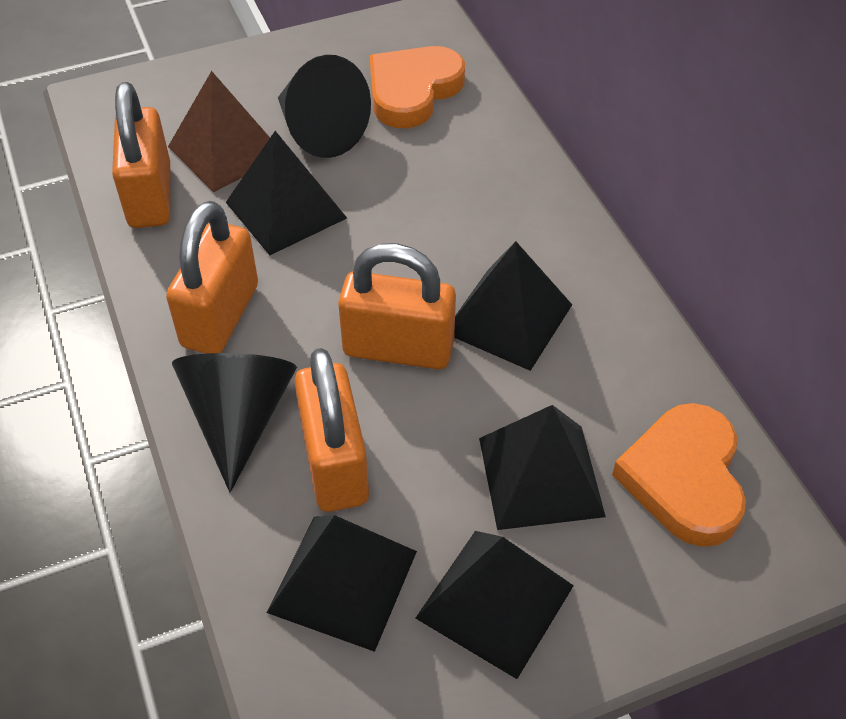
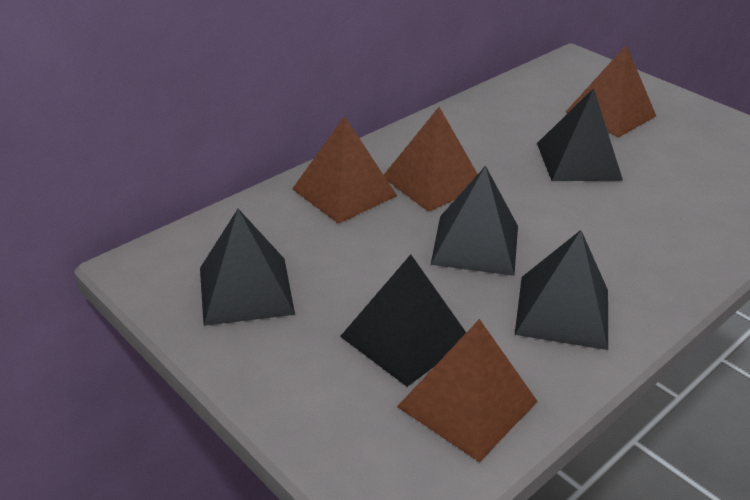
black cone: 2 -> 0
brown pyramid: 1 -> 4
orange heart: 2 -> 0
orange padlock: 4 -> 0

